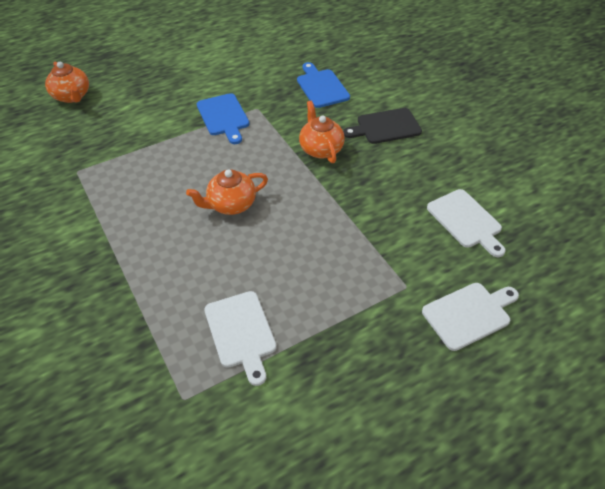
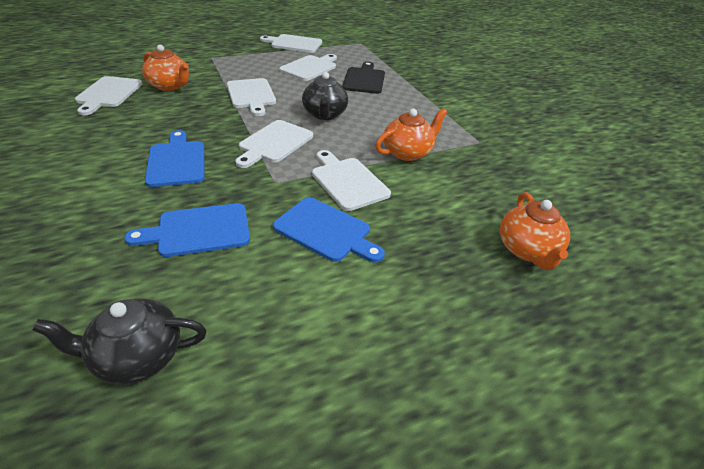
black teapot: 0 -> 2
blue cutting board: 2 -> 3
white cutting board: 3 -> 6

